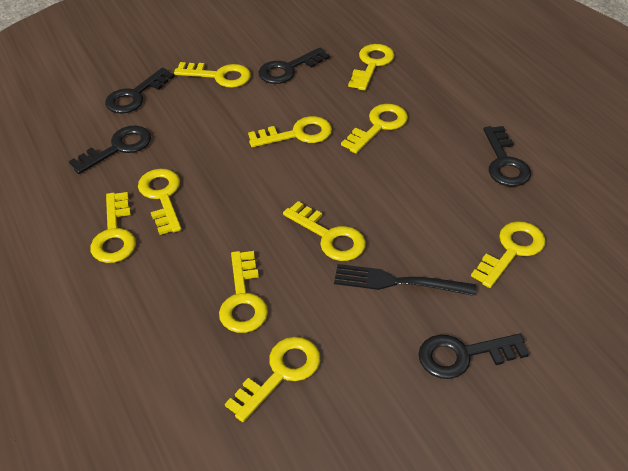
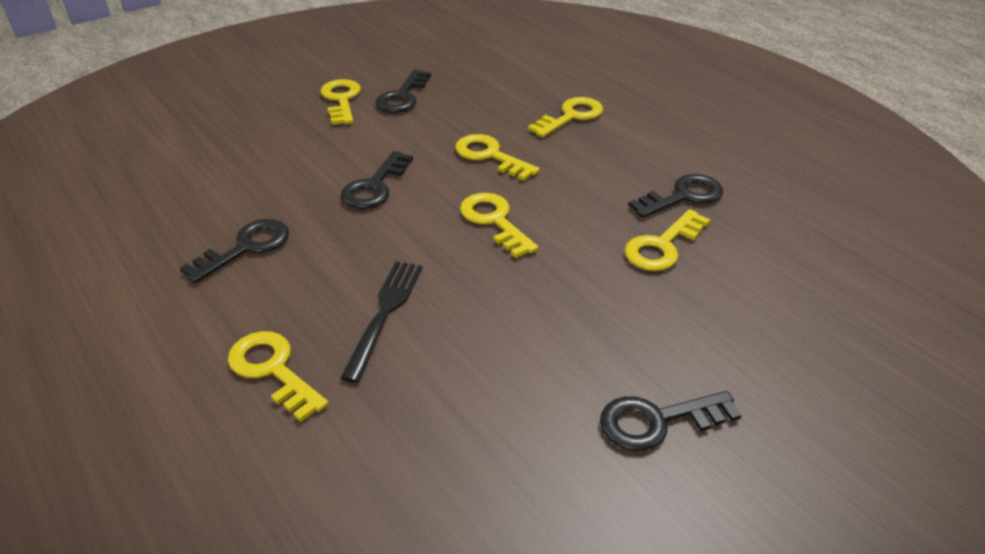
yellow key: 10 -> 6

